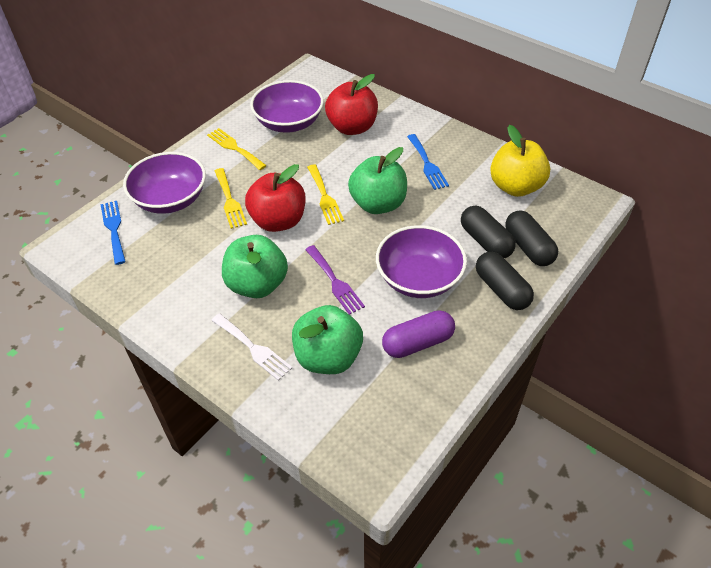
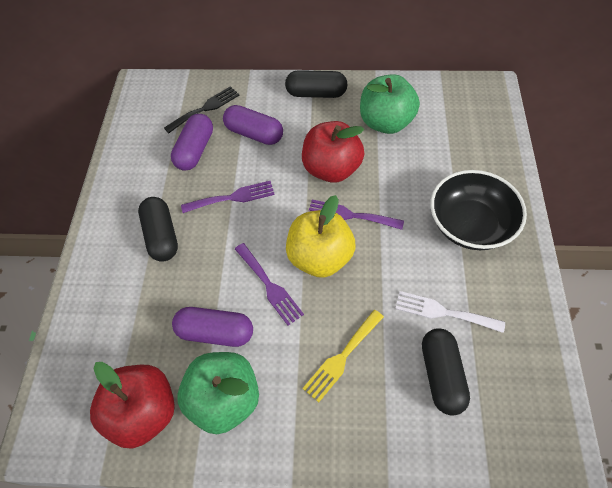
black bowl: 0 -> 1
black fork: 0 -> 1
blue fork: 2 -> 0
green apple: 3 -> 2
purple bowl: 3 -> 0
purple capsule: 1 -> 3
purple fork: 1 -> 3
yellow fork: 3 -> 1

